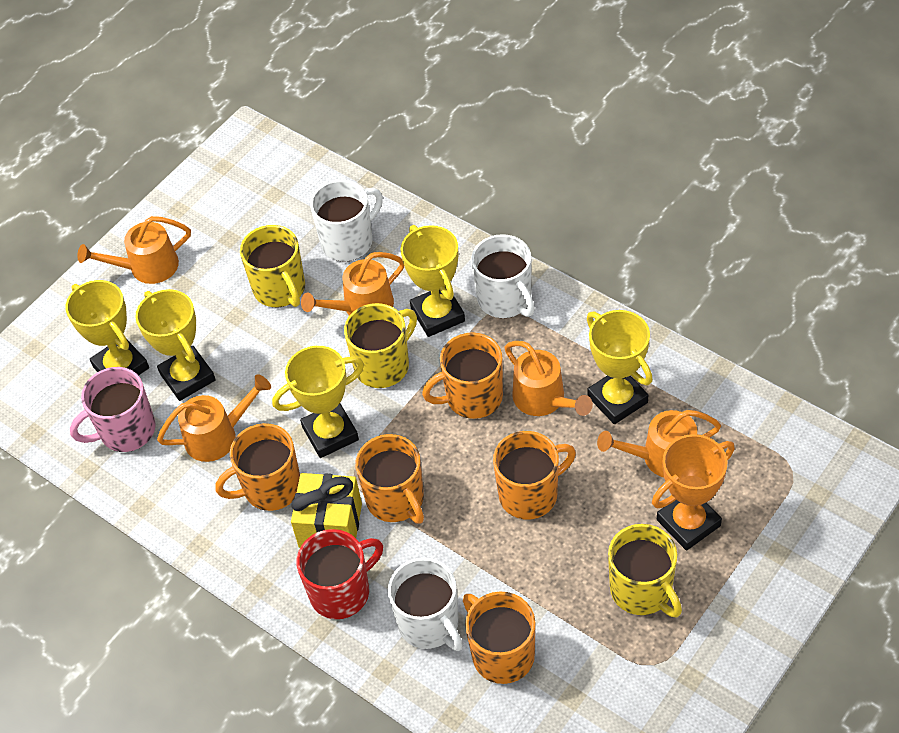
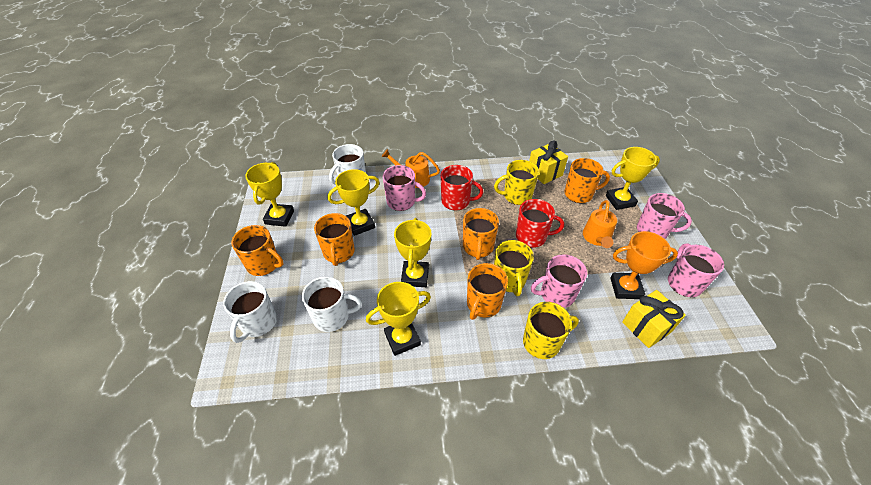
orange watering can: 5 -> 2
pink mug: 1 -> 4
red mug: 1 -> 2
yellow gift: 1 -> 2

